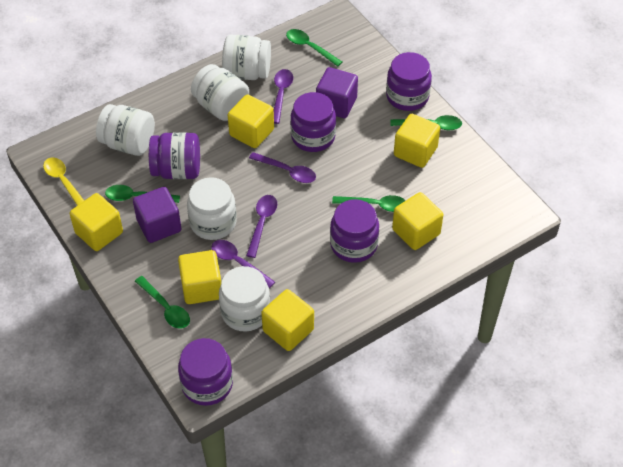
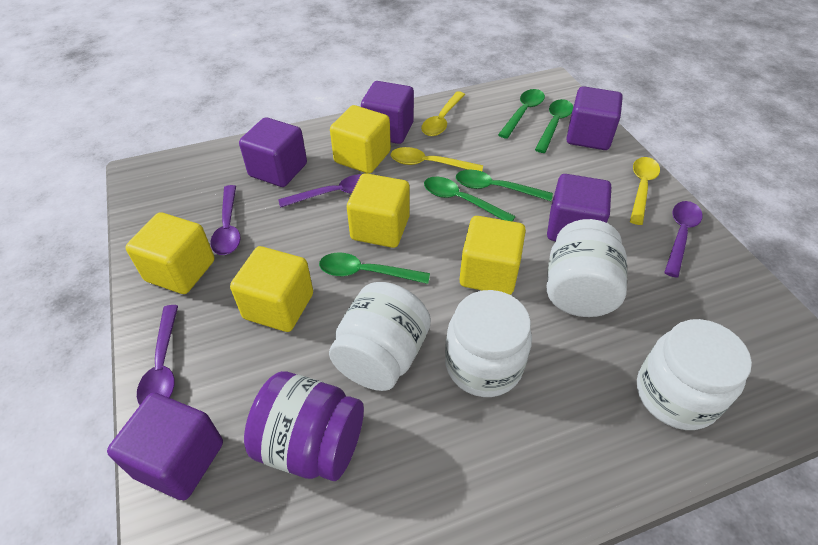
purple cube: 2 -> 5
purple jar: 5 -> 1
white jar: 5 -> 4
yellow cube: 6 -> 5
yellow spoon: 1 -> 3

